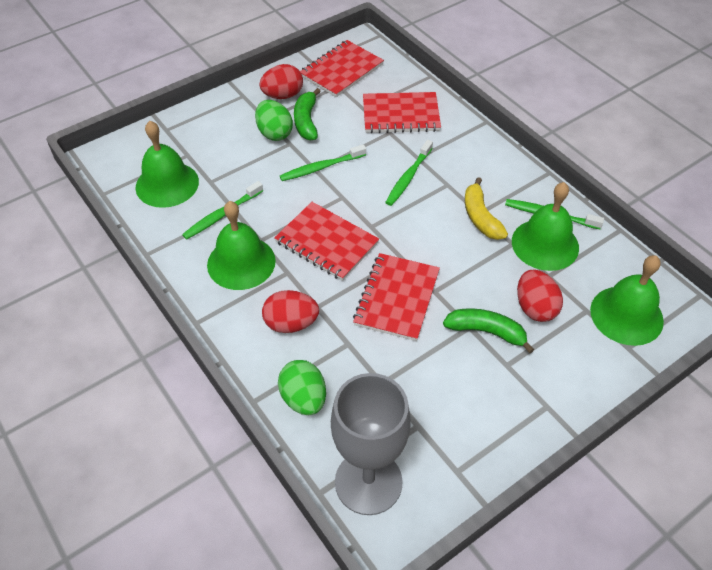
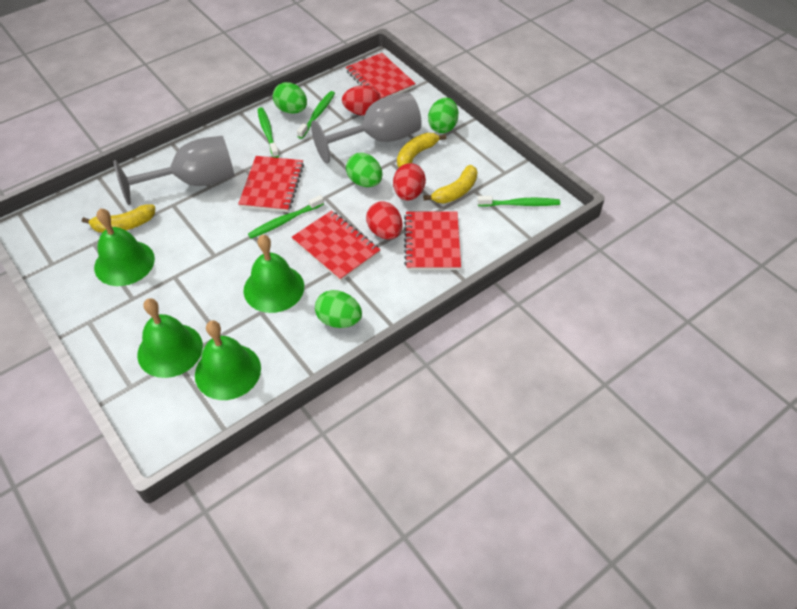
green banana: 2 -> 0
green egg: 2 -> 4
grey goblet: 1 -> 2
yellow banana: 1 -> 3

